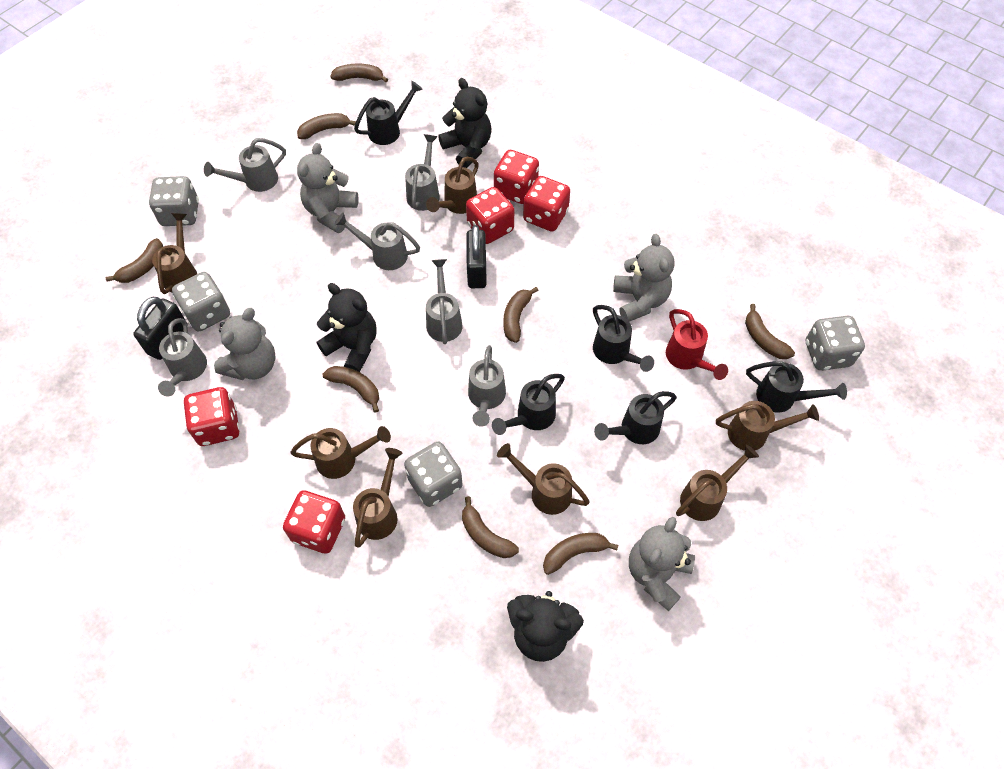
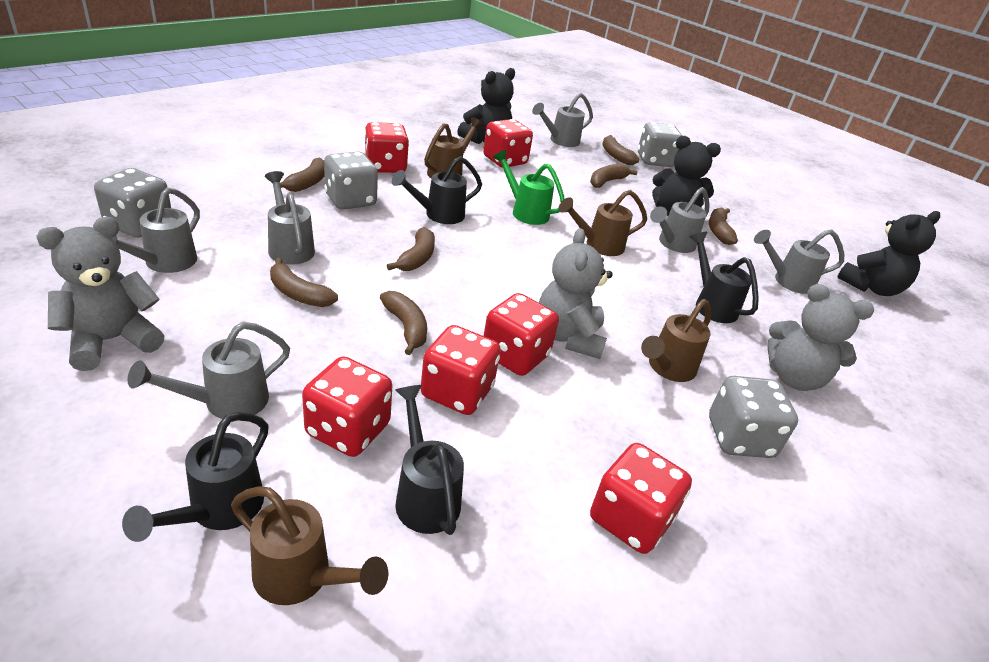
black padlock: 2 -> 0
black watering can: 5 -> 4
brown banana: 8 -> 7
brown watering can: 7 -> 4
green watering can: 0 -> 1
grey teddy bear: 4 -> 3
red dice: 5 -> 6
red watering can: 1 -> 0

